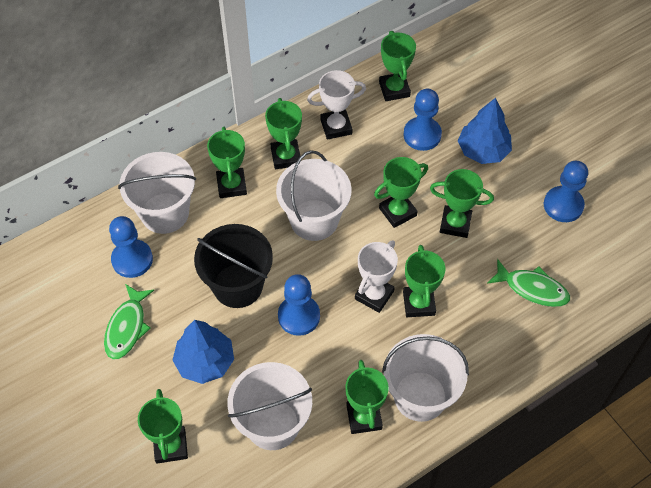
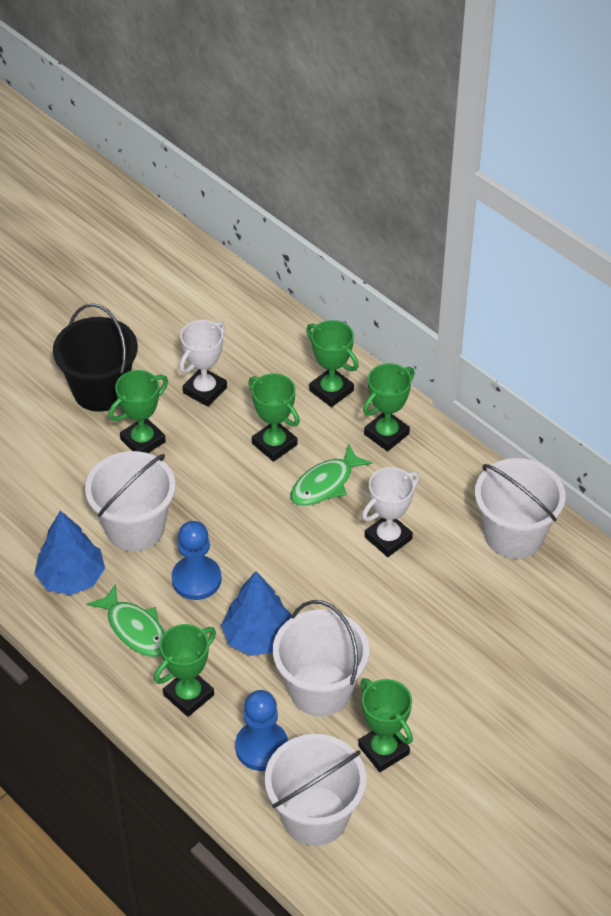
blue pawn: 4 -> 2
green trophy: 8 -> 6

